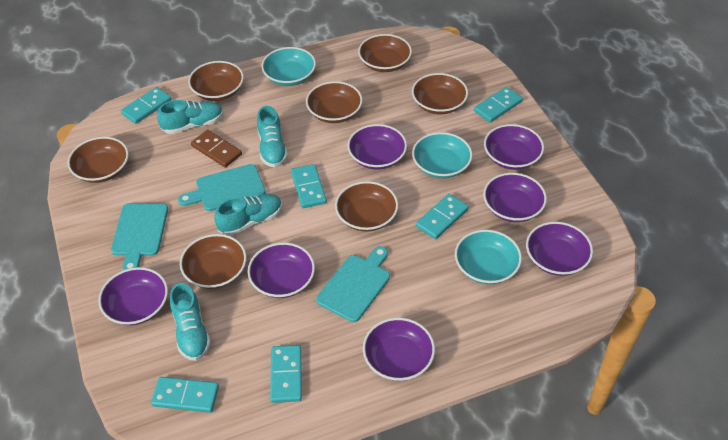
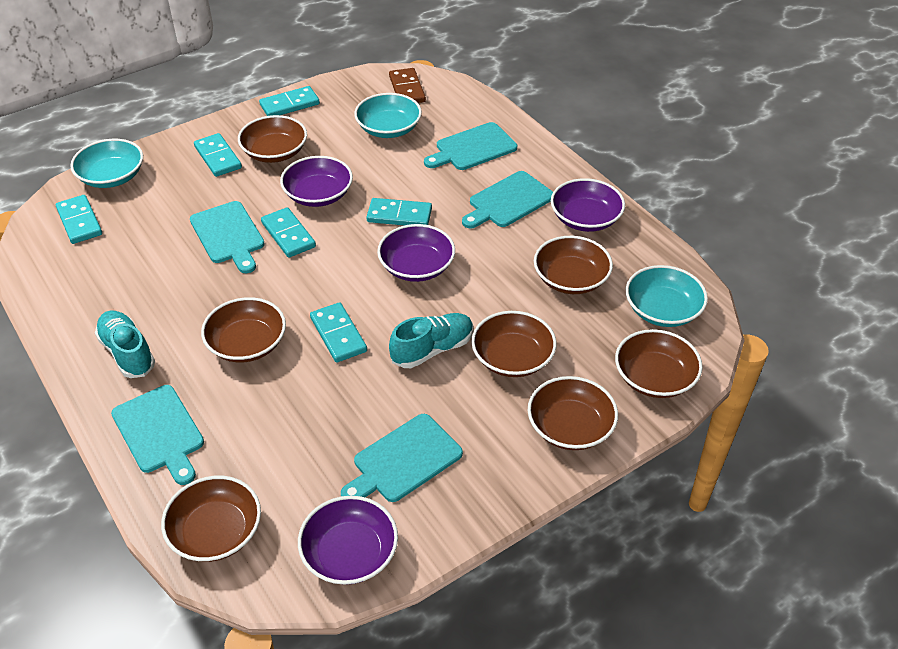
purple bowl: 7 -> 4
turquoise cutting board: 3 -> 5
turquoise shoe: 4 -> 2

